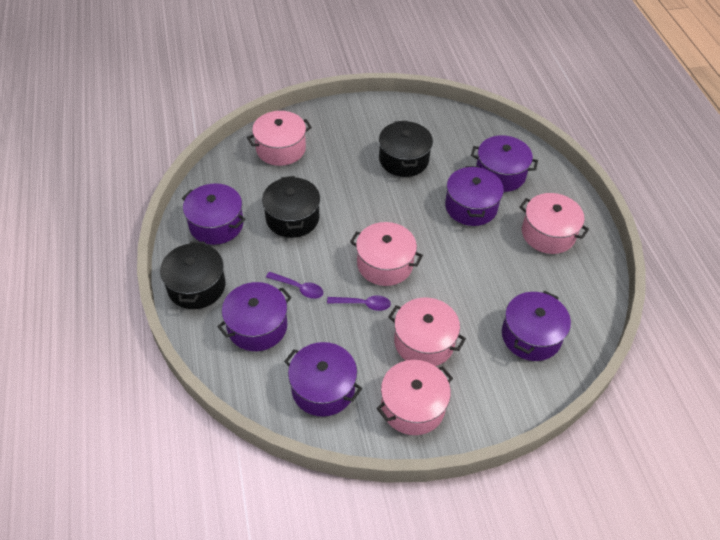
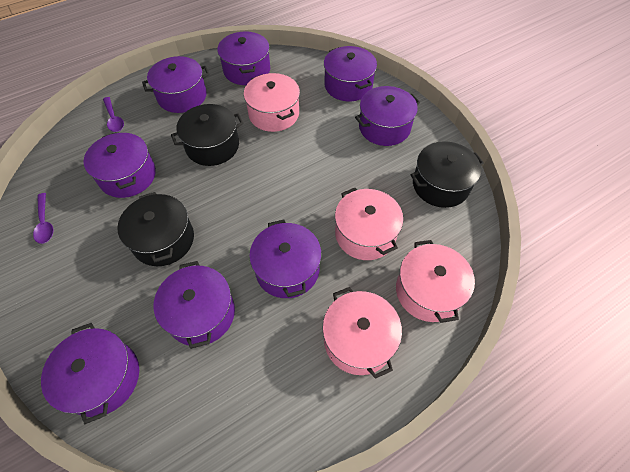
pink pot: 5 -> 4
purple pot: 6 -> 8

